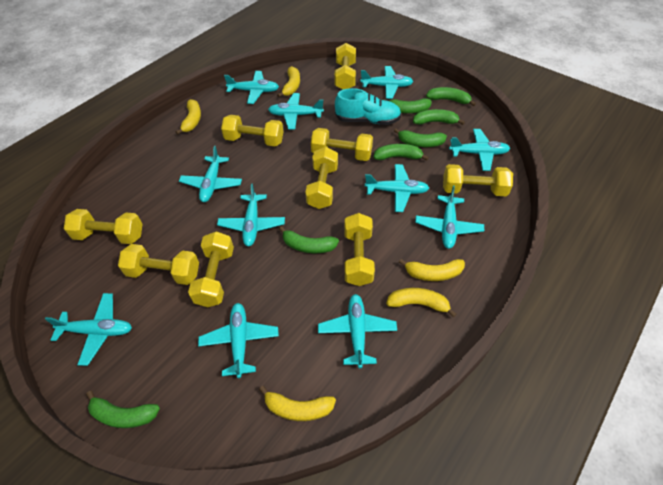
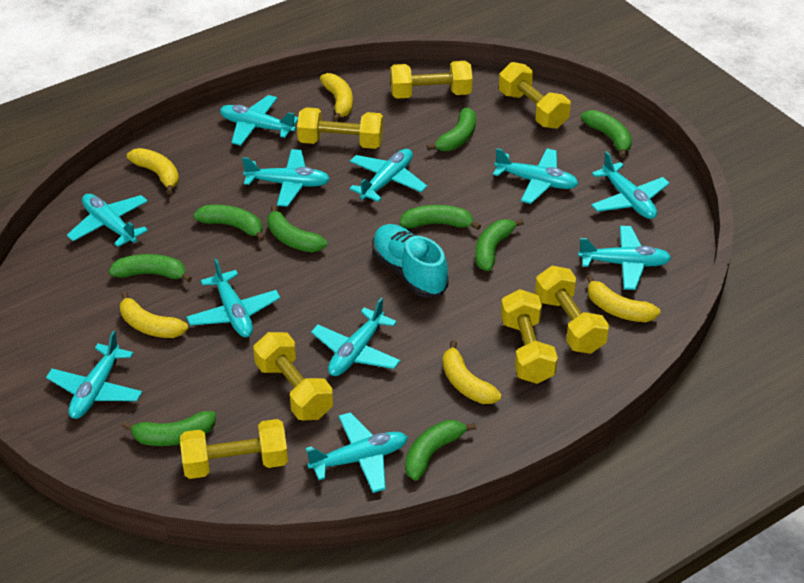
green banana: 7 -> 9
yellow dumbbell: 9 -> 7

